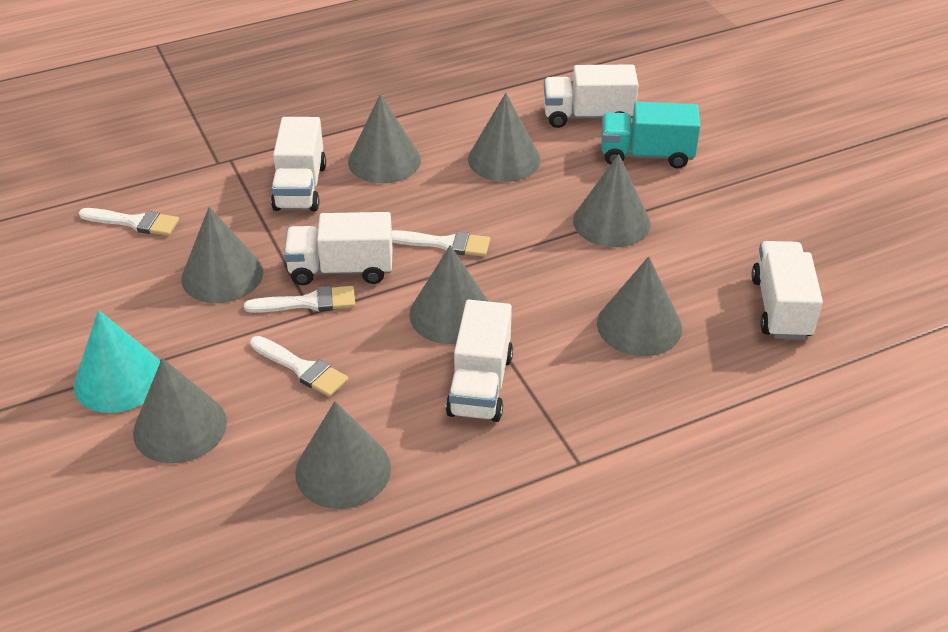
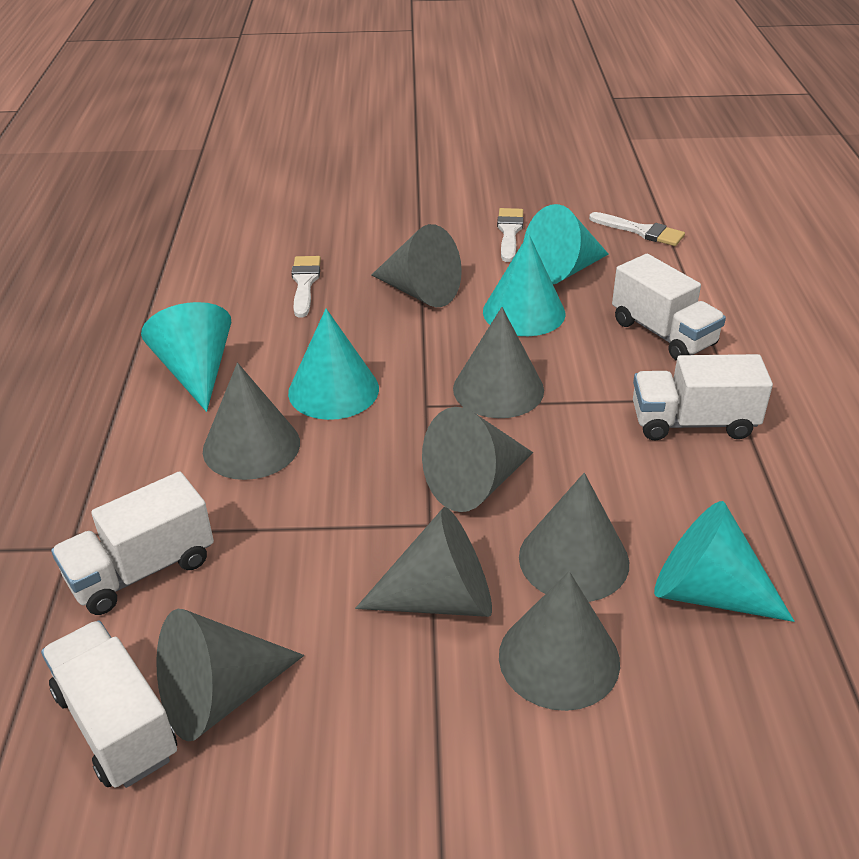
turquoise cone: 1 -> 5
turquoise truck: 1 -> 0
white brush: 4 -> 3
white truck: 5 -> 4

